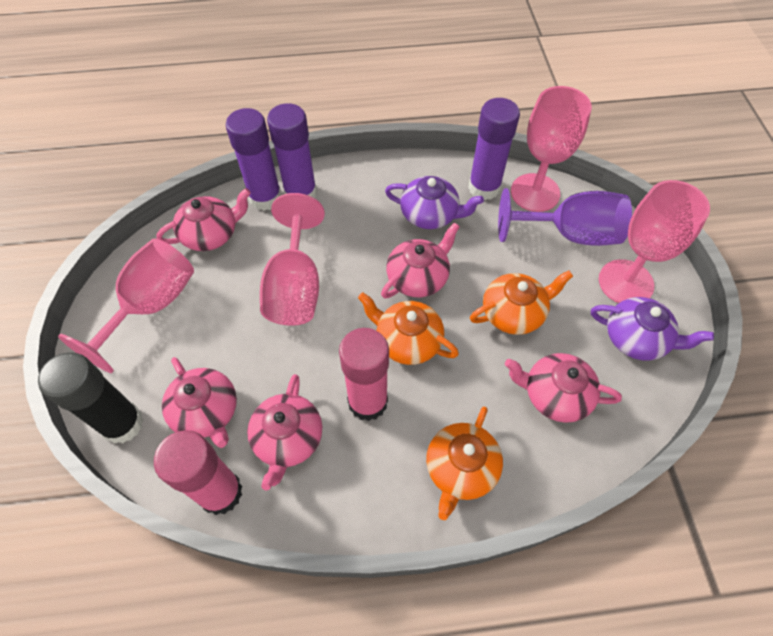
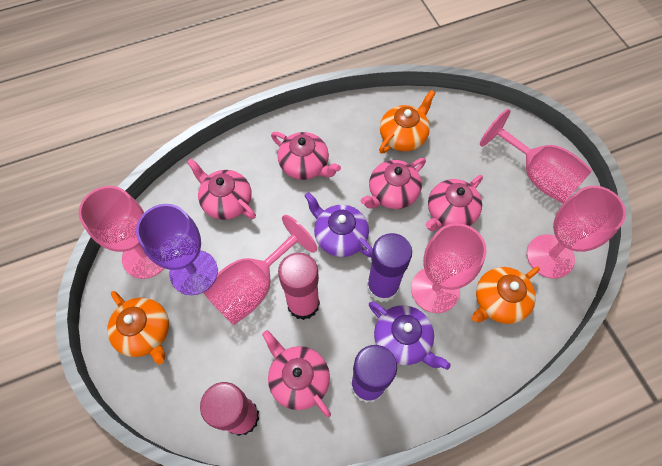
black glue stick: 1 -> 0
pink goblet: 4 -> 5
purple glue stick: 3 -> 2

